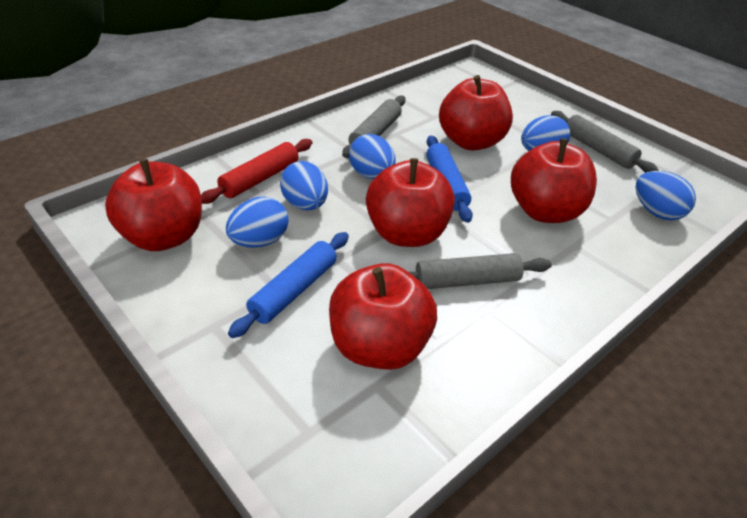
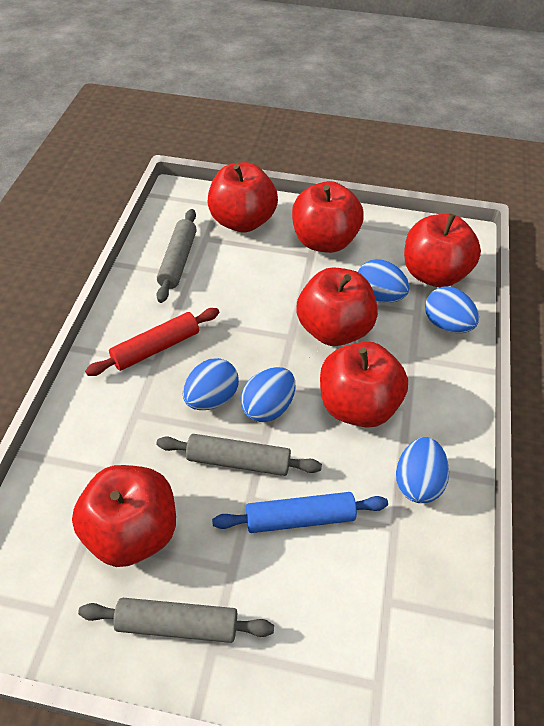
blue rolling pin: 2 -> 1
red apple: 5 -> 6

